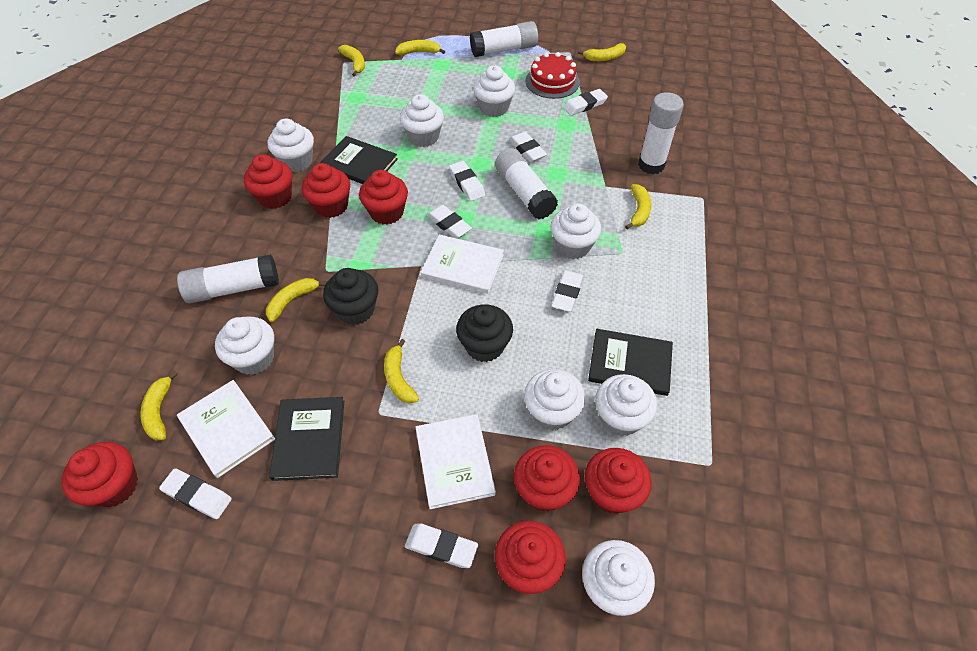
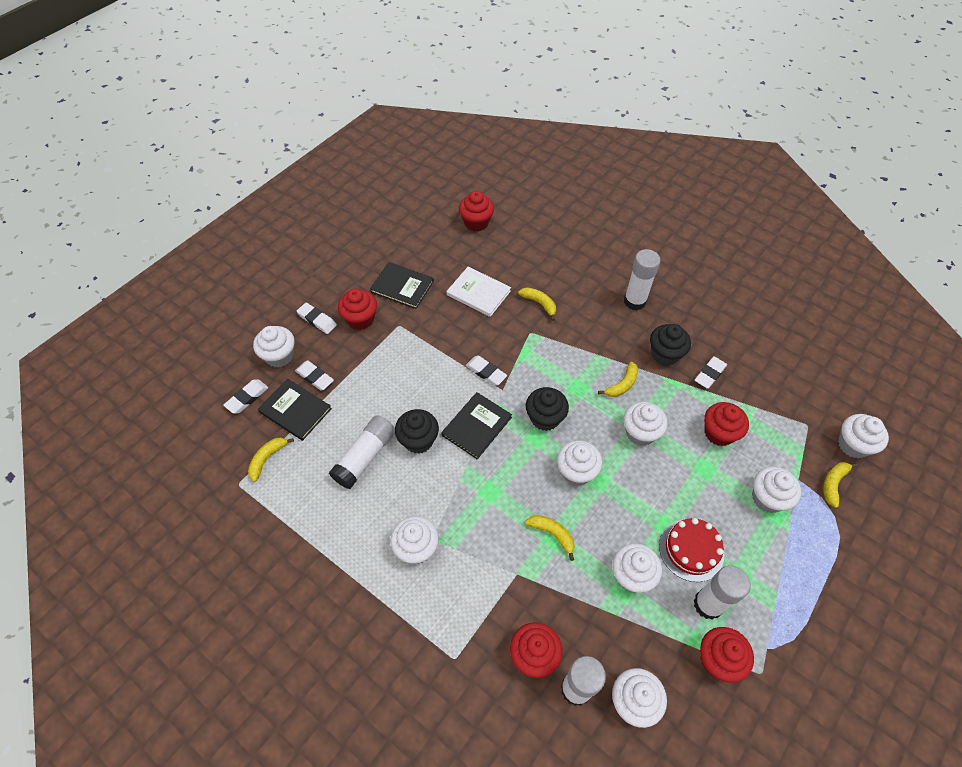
black cupcake: 2 -> 3
red cupcake: 7 -> 5
white book: 3 -> 1
white eraser: 7 -> 5
yellow banana: 7 -> 5

